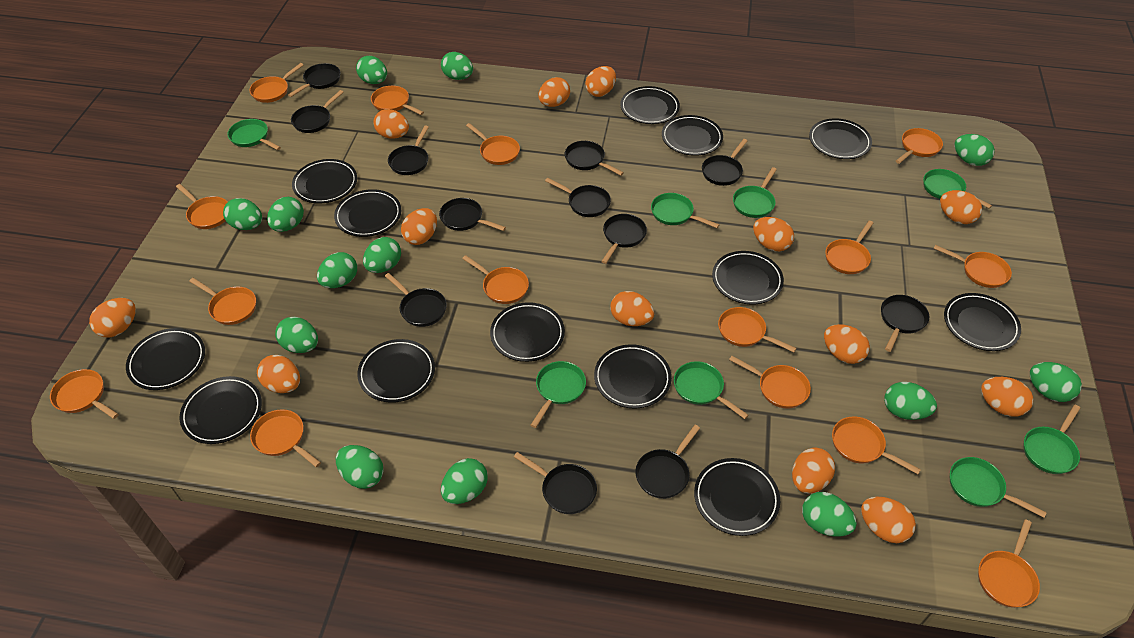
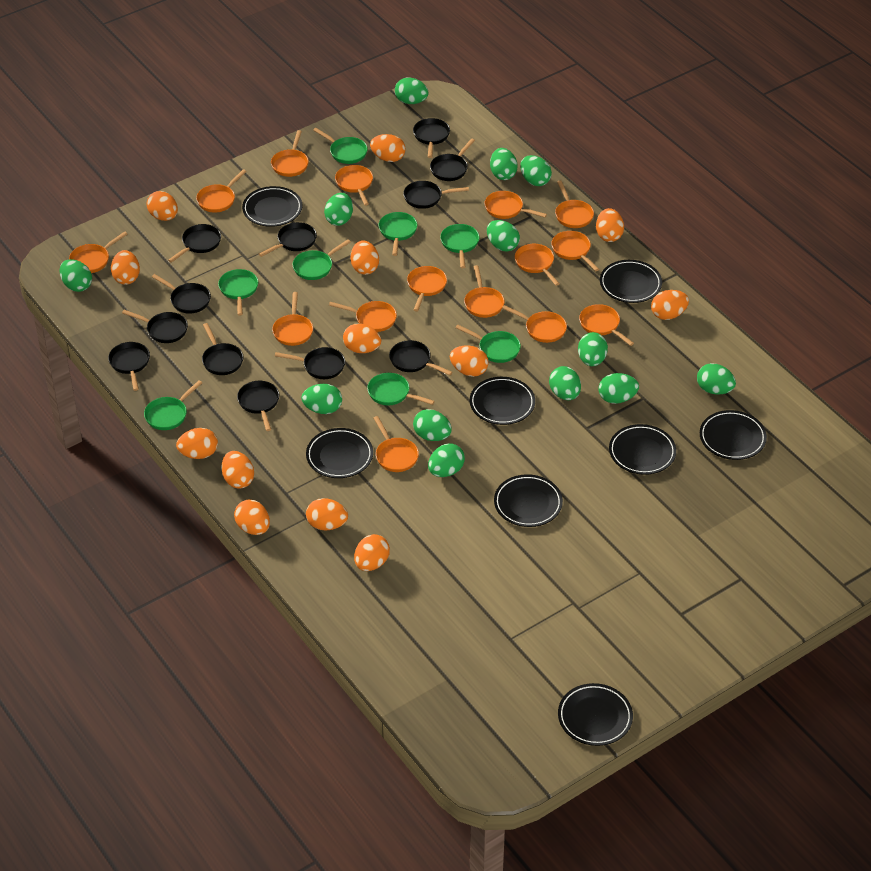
black plate: 13 -> 8

